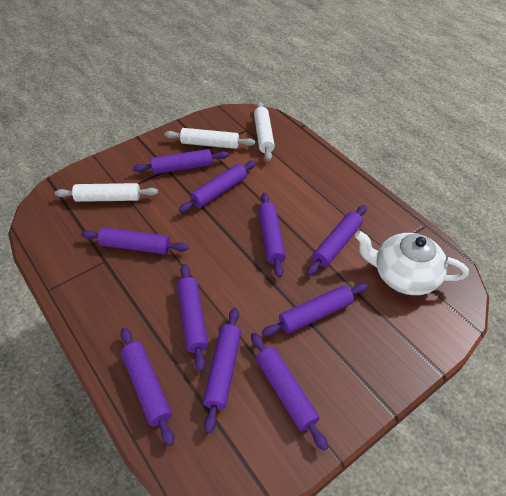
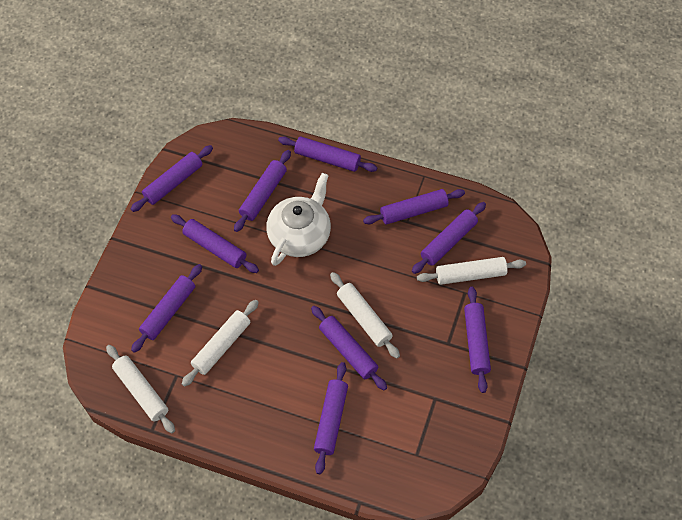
white rolling pin: 3 -> 4

